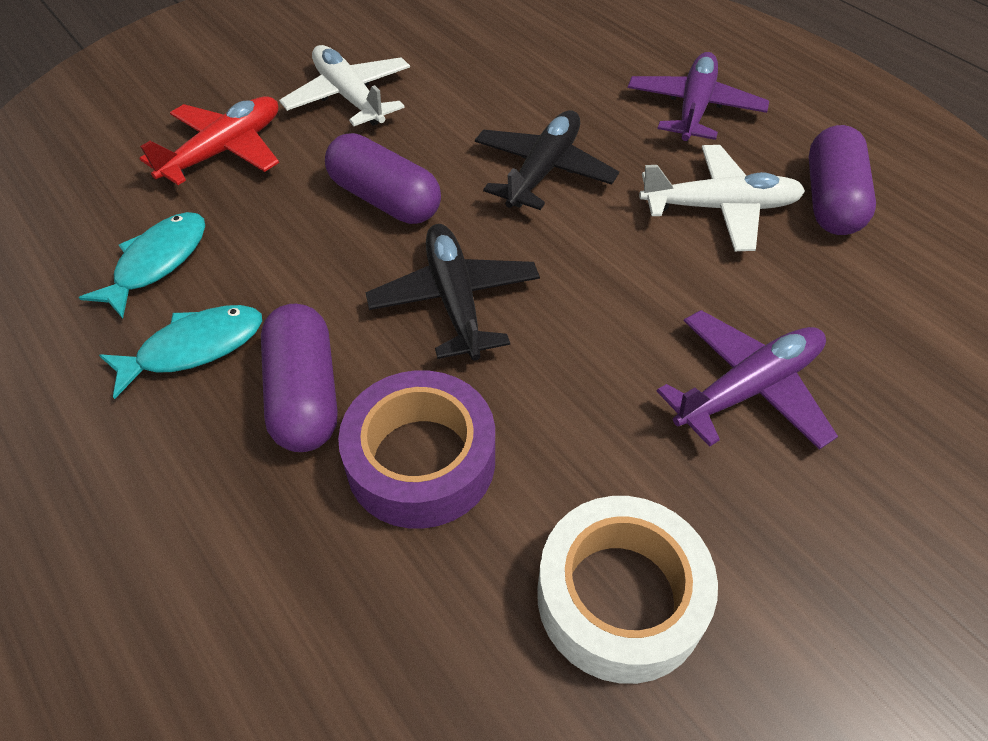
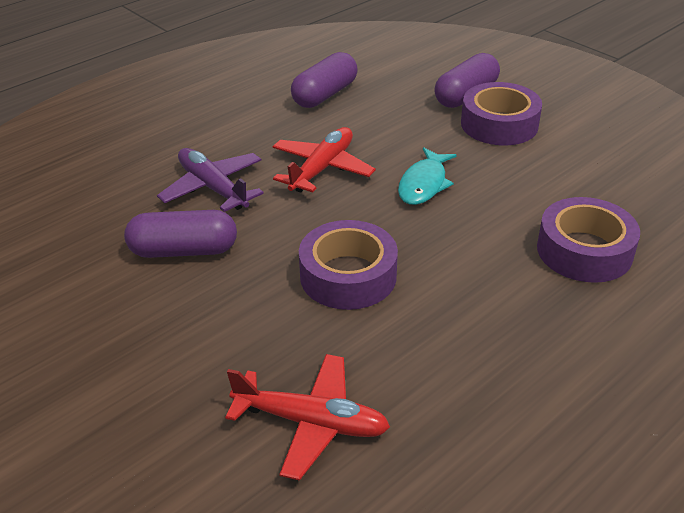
black plane: 2 -> 0
purple plane: 2 -> 1
purple tape: 1 -> 3
red plane: 1 -> 2
turquoise fish: 2 -> 1
white plane: 2 -> 0
white tape: 1 -> 0

